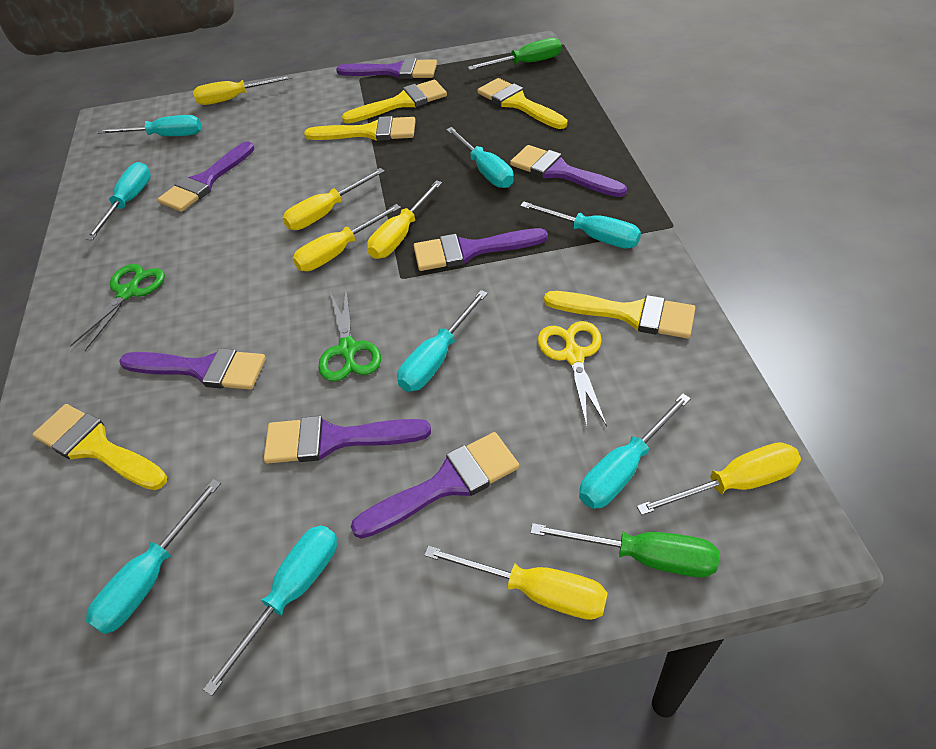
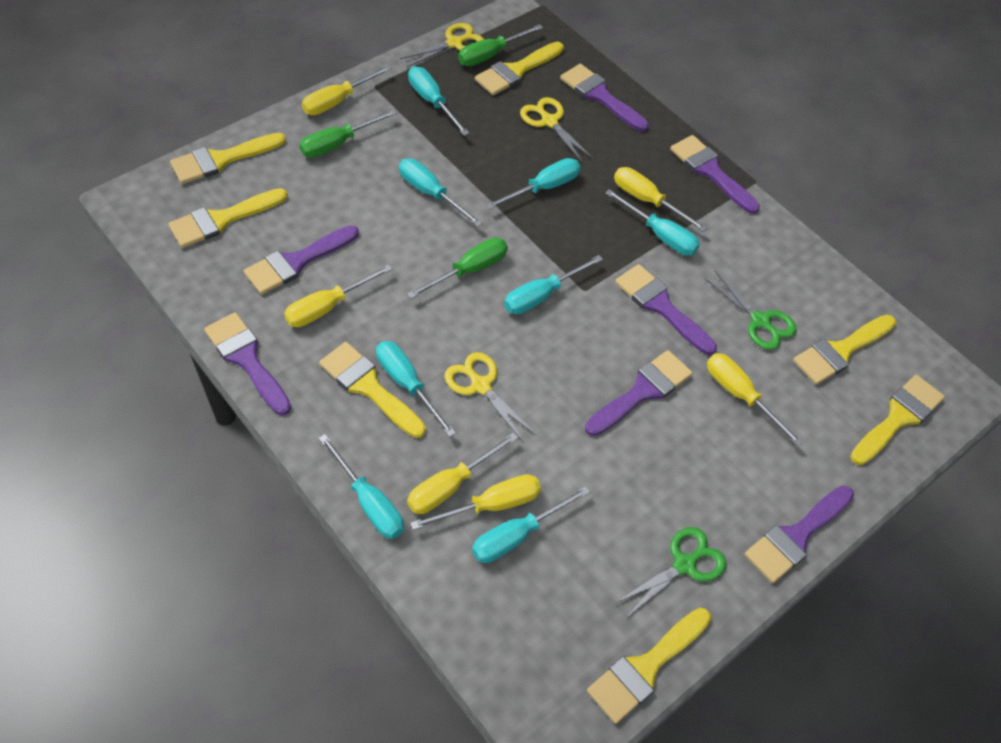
green screwdriver: 2 -> 3
yellow brush: 5 -> 7
yellow scissors: 1 -> 3

